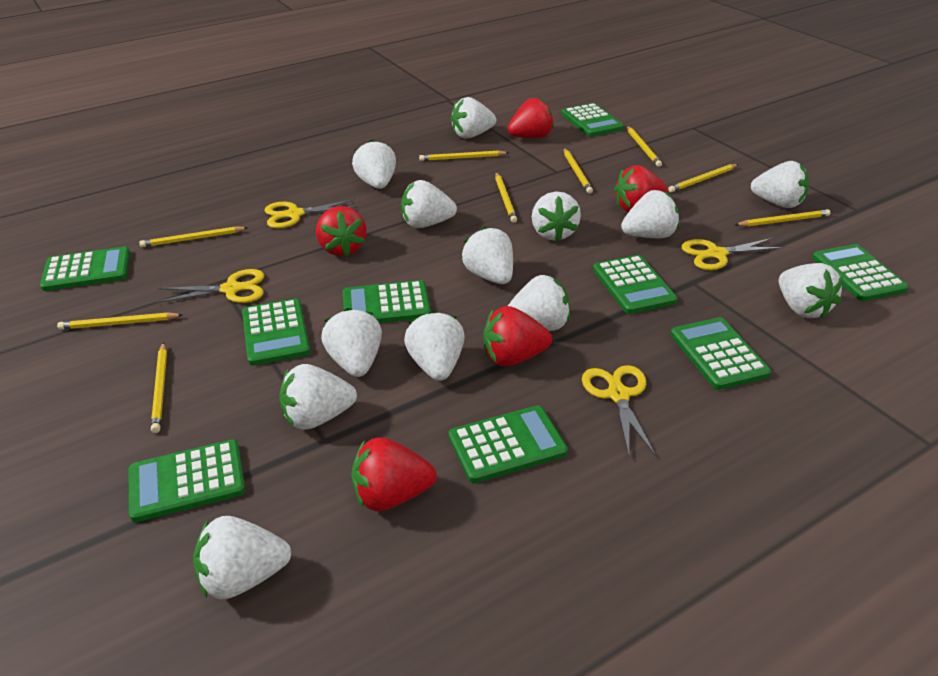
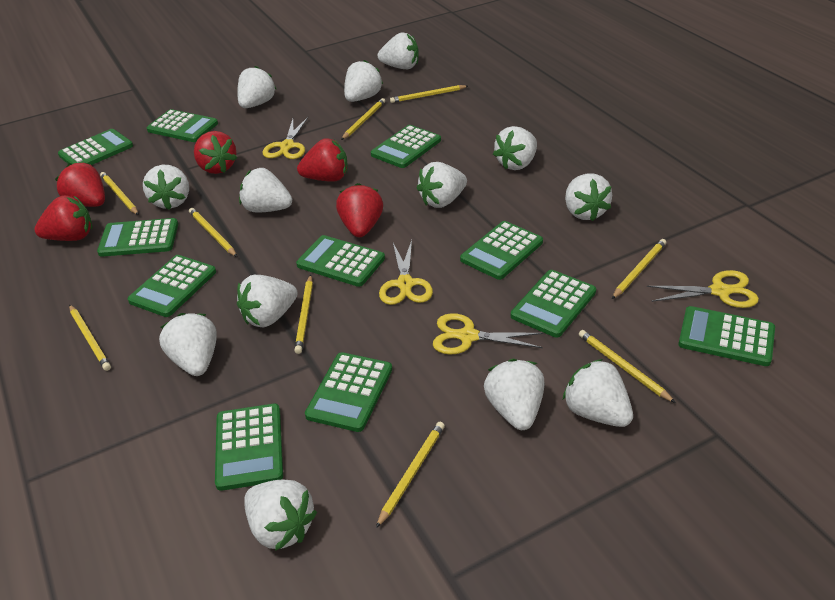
green calculator: 9 -> 11

